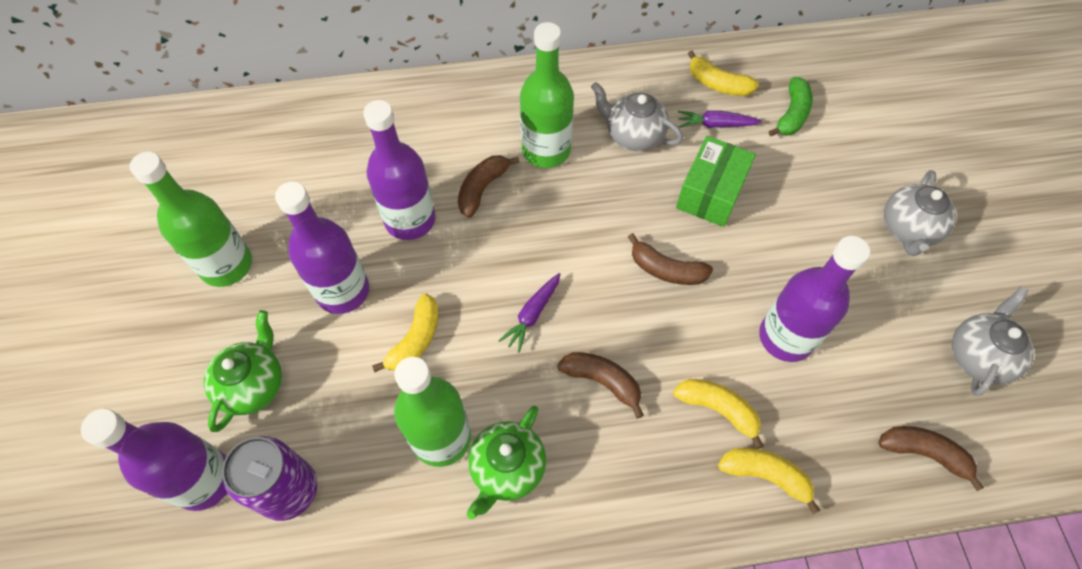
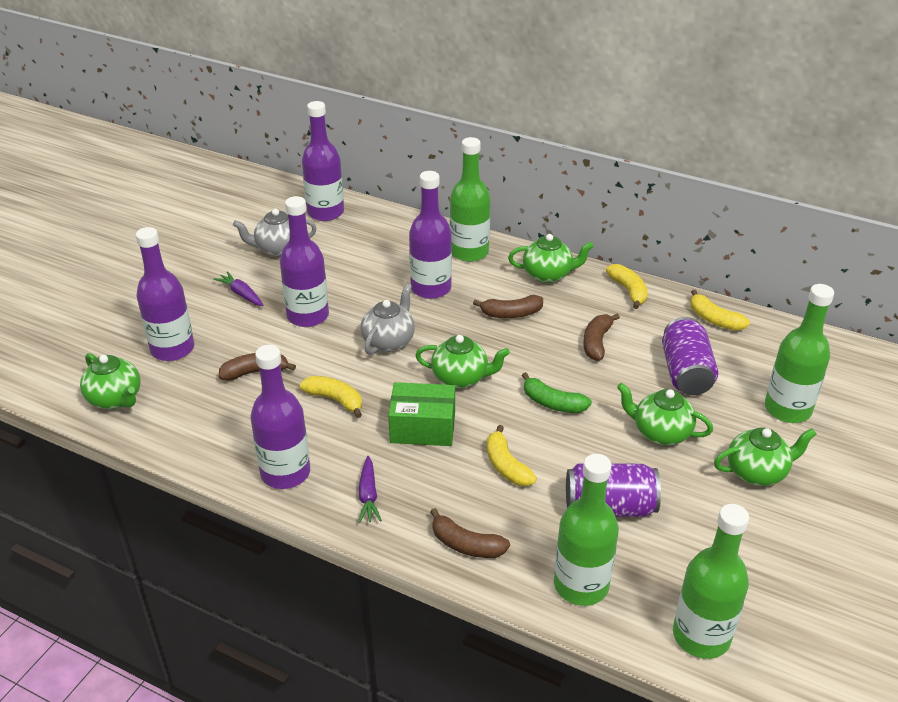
green bottle: 3 -> 4
green teapot: 2 -> 5
grey teapot: 3 -> 2
purple bottle: 4 -> 5
purple can: 1 -> 2

